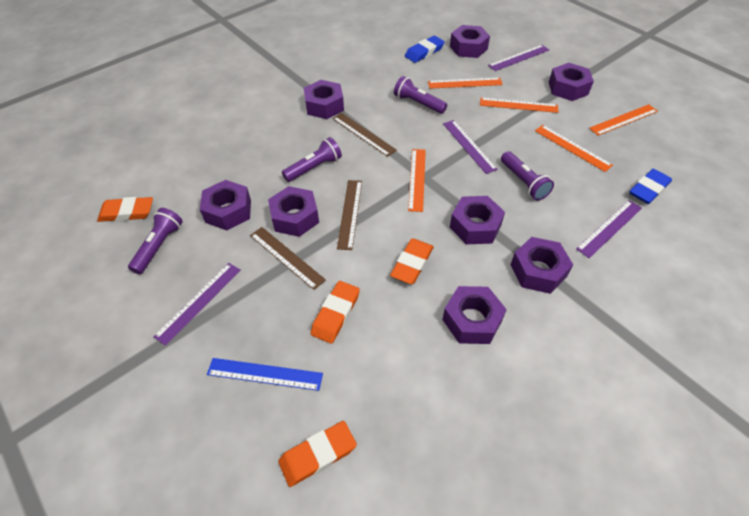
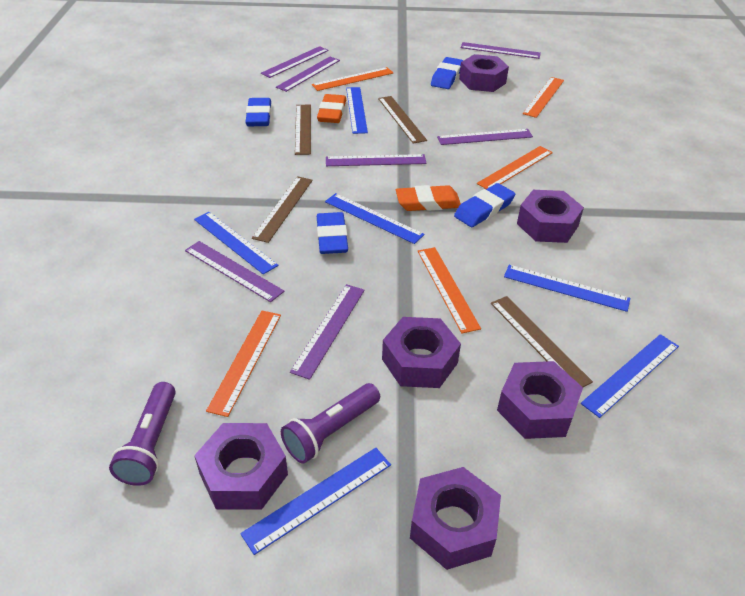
blue eraser: 2 -> 4
blue ruler: 1 -> 6
brown ruler: 3 -> 4
orange eraser: 4 -> 2
purple flashlight: 4 -> 2
purple nut: 8 -> 6
purple ruler: 4 -> 7

